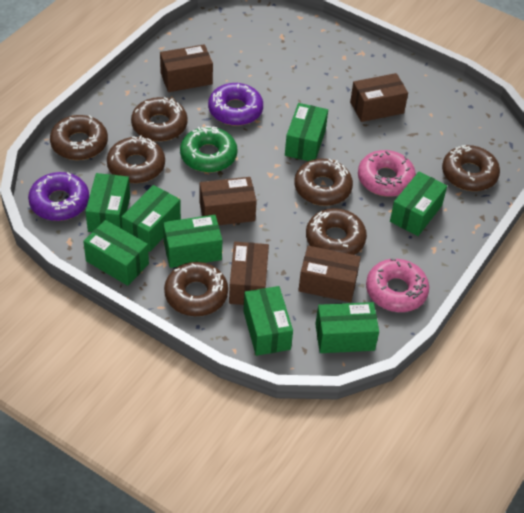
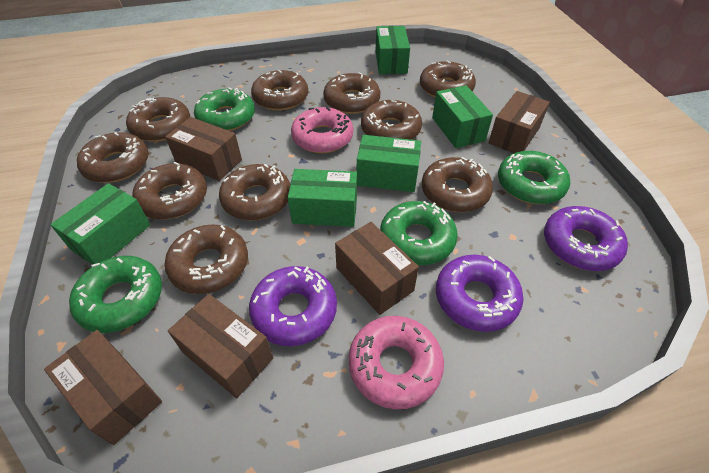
brown donut: 7 -> 10
green box: 8 -> 5
green donut: 1 -> 4
purple donut: 2 -> 3

